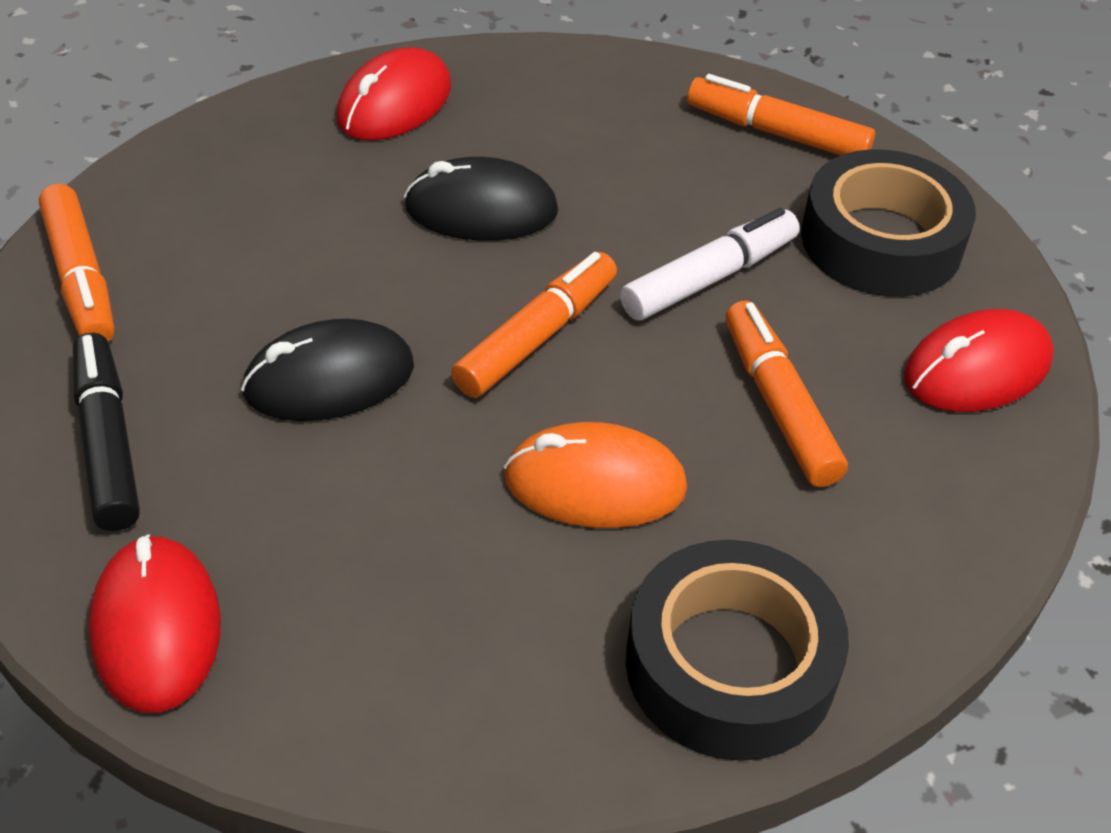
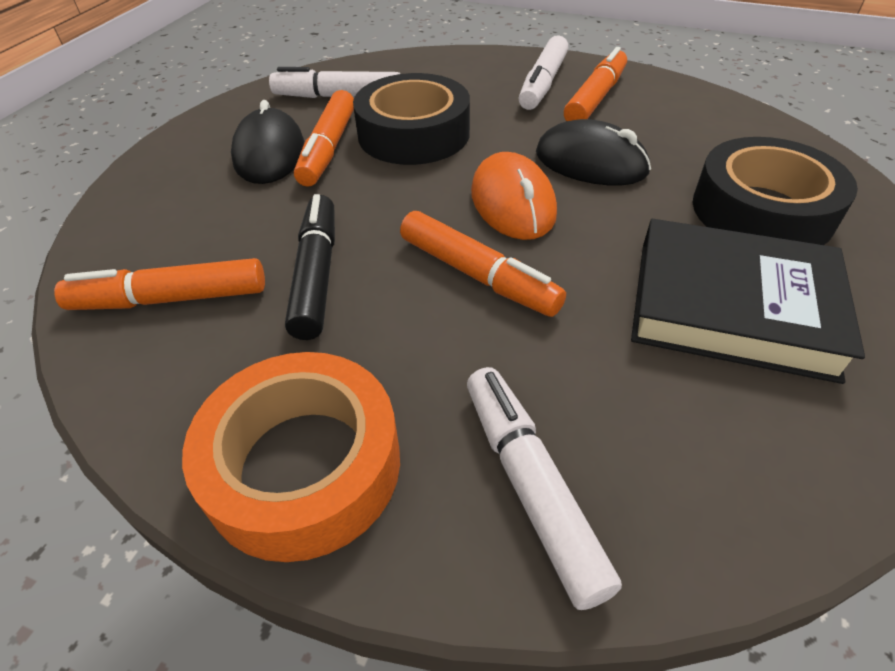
black book: 0 -> 1
orange tape: 0 -> 1
red mouse: 3 -> 0
white marker: 1 -> 3

